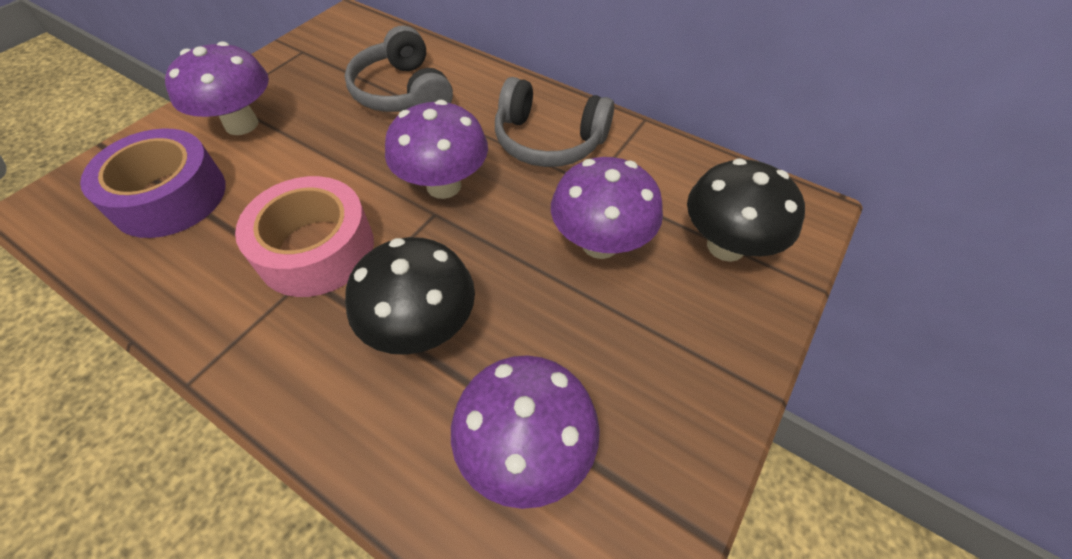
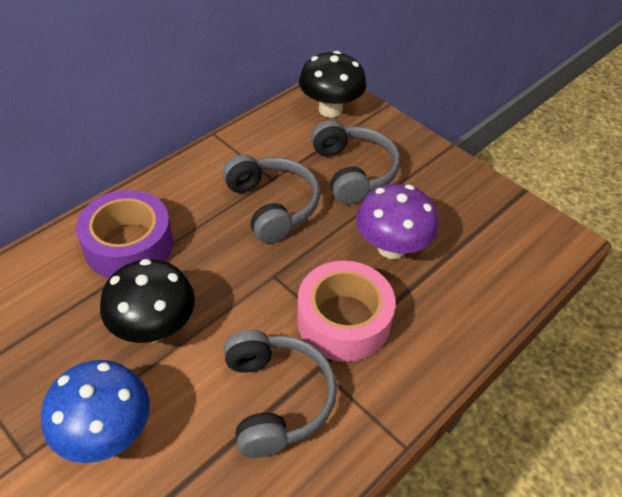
blue mushroom: 0 -> 1
grey headphones: 2 -> 3
purple mushroom: 4 -> 1

